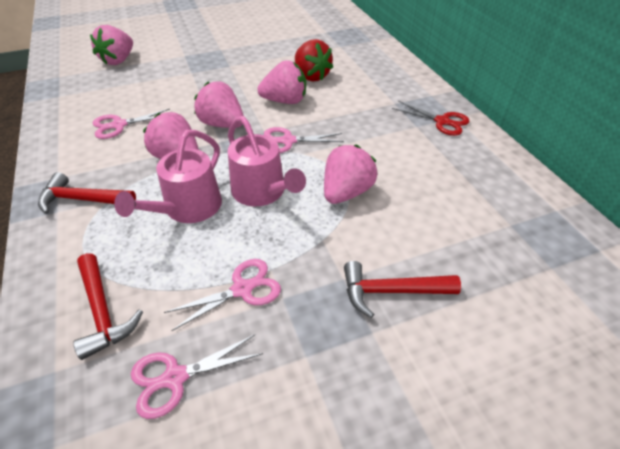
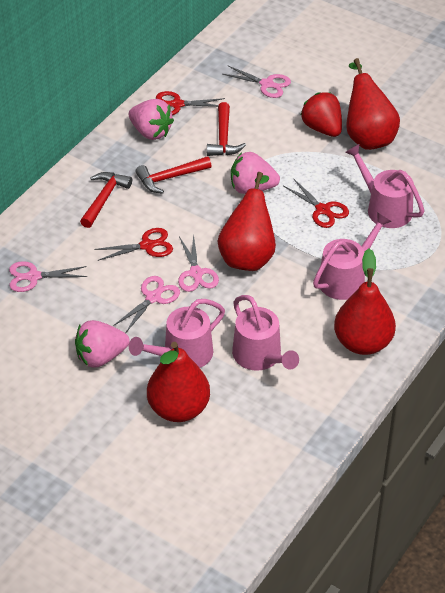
pink strawberry: 5 -> 3
pink watering can: 2 -> 4
red pear: 0 -> 4
red scissors: 1 -> 3

